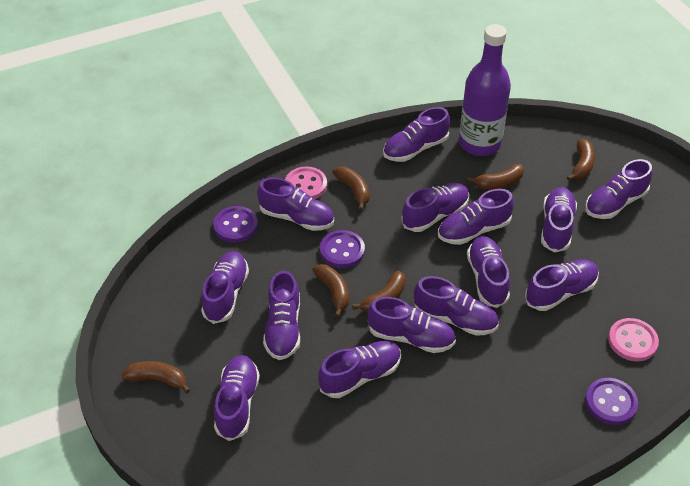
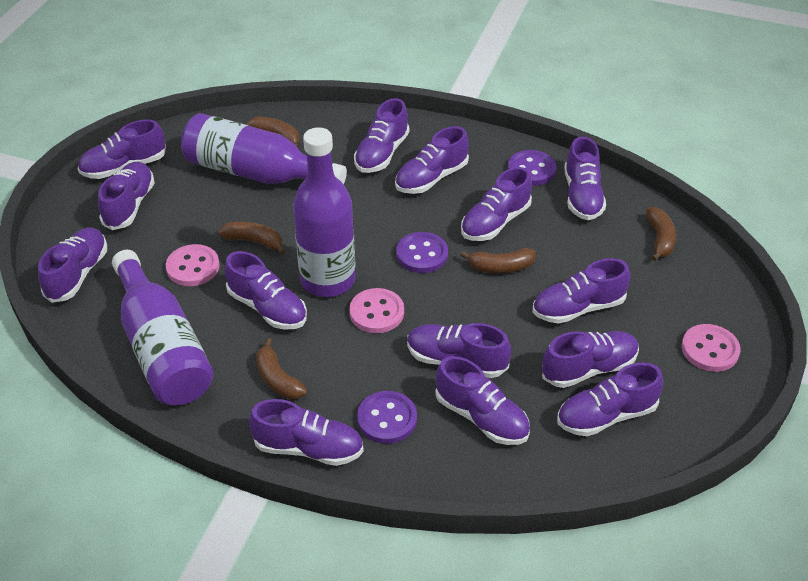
brown banana: 6 -> 5
pink button: 2 -> 3
purple bottle: 1 -> 3

